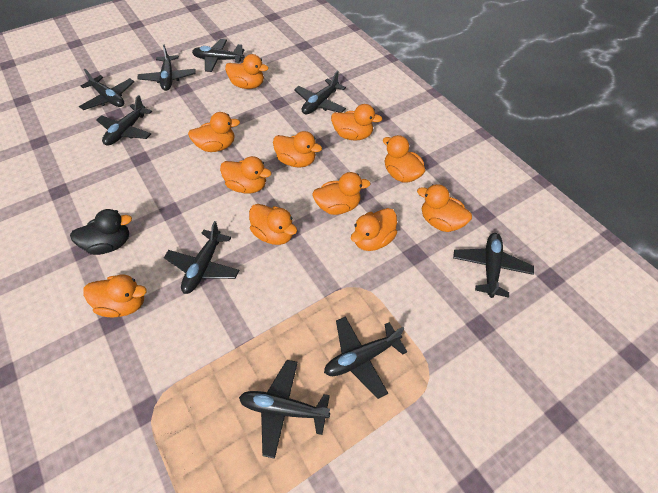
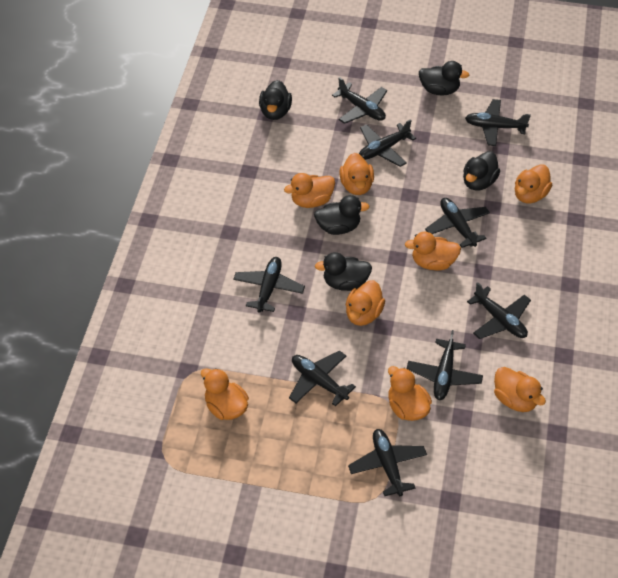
black duck: 1 -> 5
orange duck: 11 -> 8

